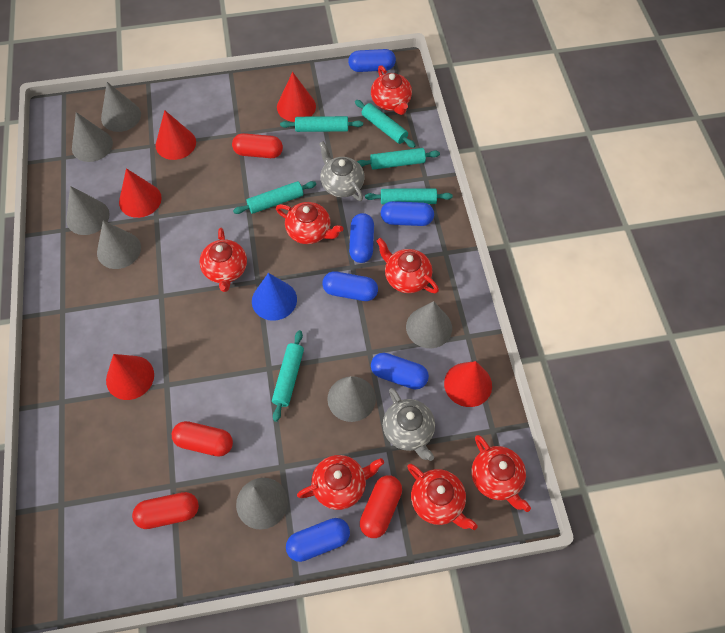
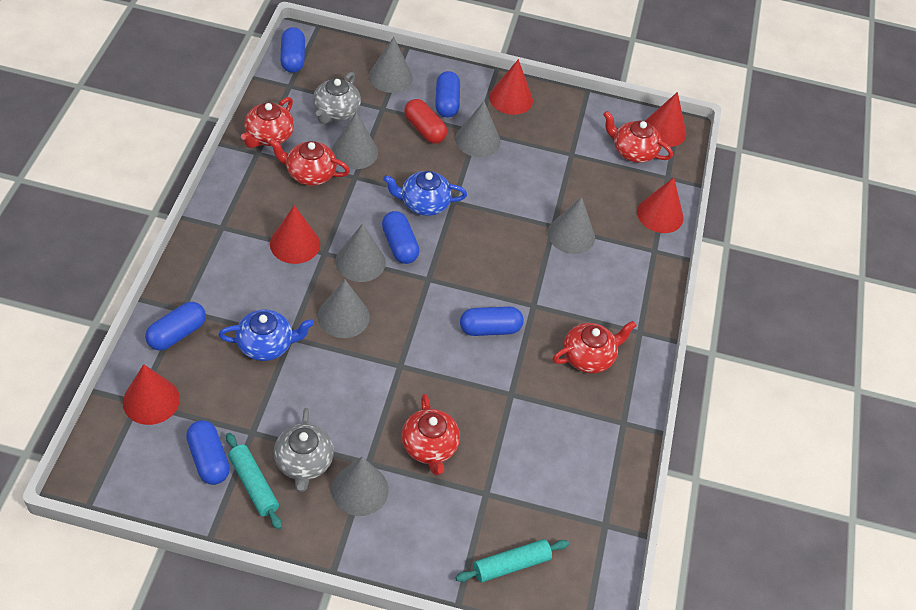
blue cone: 1 -> 0
blue teapot: 0 -> 2
red capsule: 4 -> 1
red teapot: 7 -> 5
turquoise rolling pin: 6 -> 2

